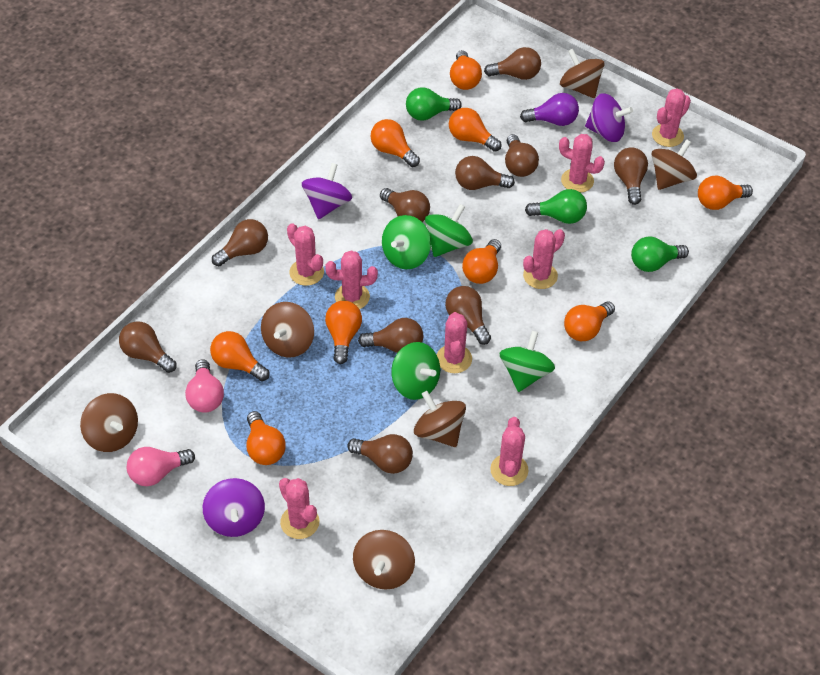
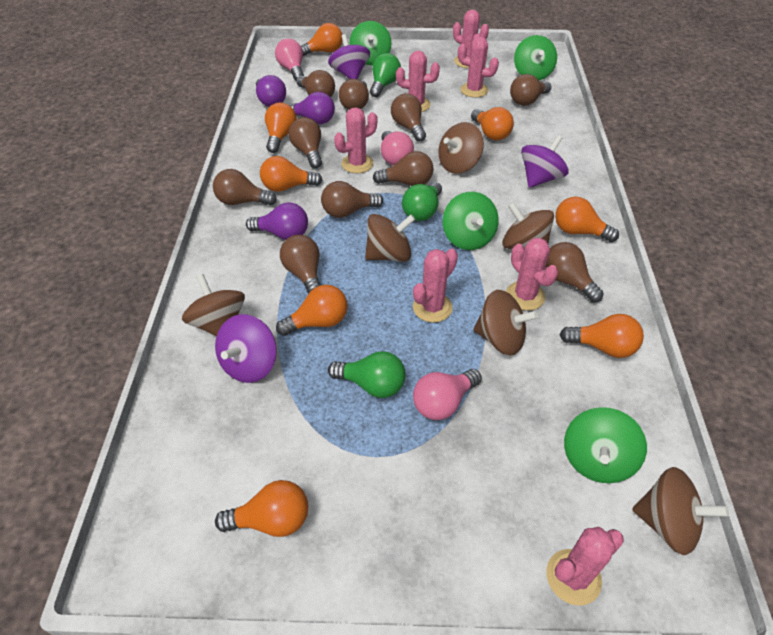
orange light bulb: 9 -> 8
pink cactus: 8 -> 7
pink light bulb: 2 -> 3
purple light bulb: 1 -> 3

